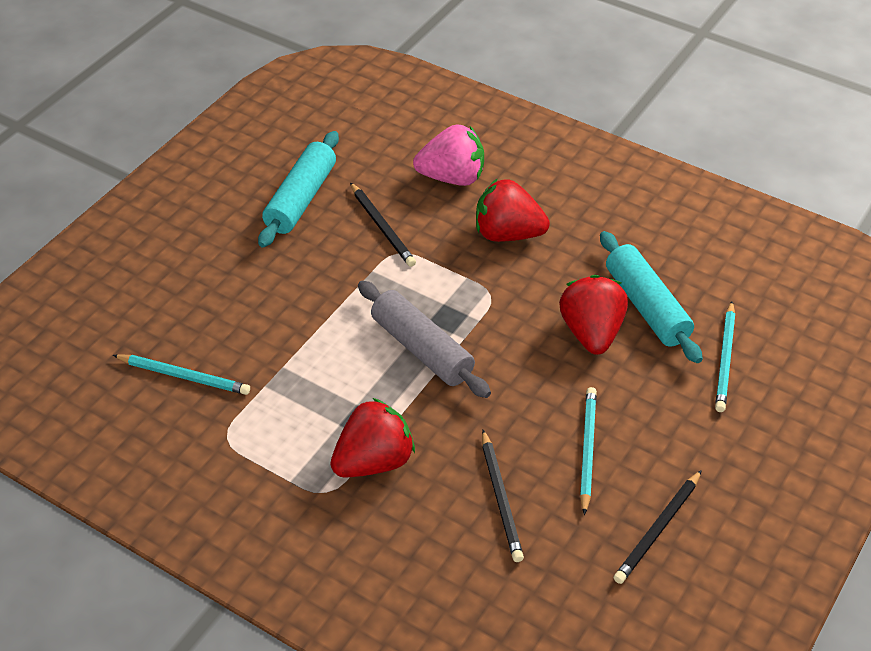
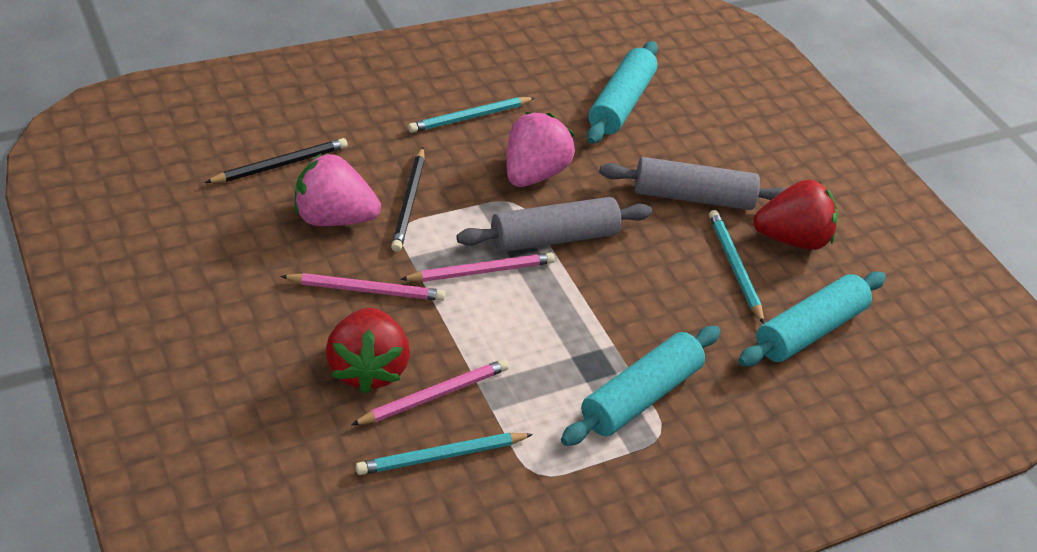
black pencil: 3 -> 2
grey rolling pin: 1 -> 2
pink pencil: 0 -> 3
pink strawberry: 1 -> 2
red strawberry: 3 -> 2
turquoise rolling pin: 2 -> 3

